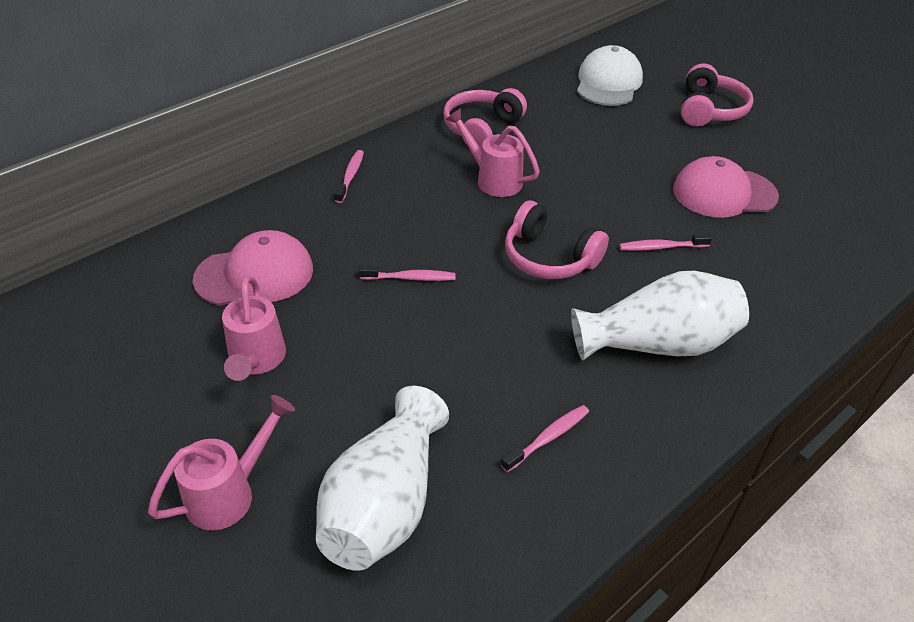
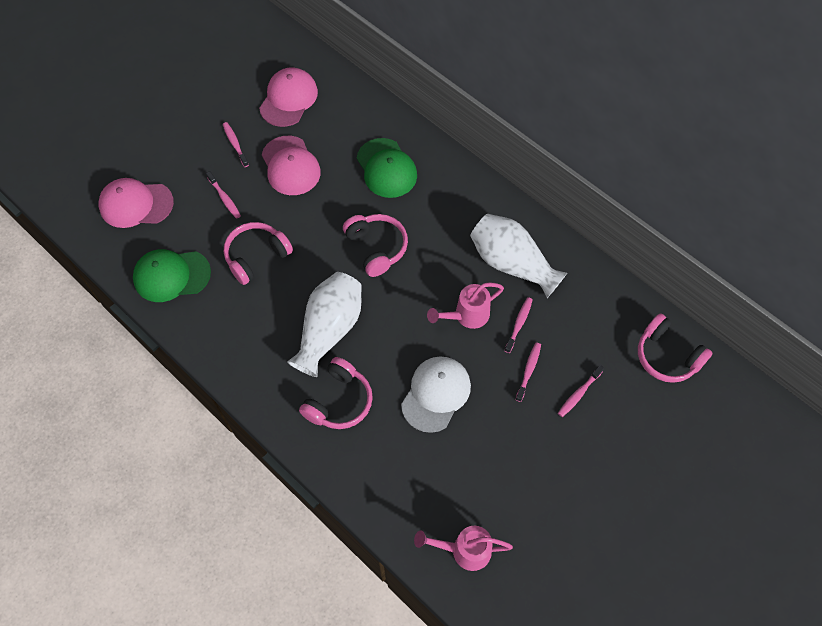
green cap: 0 -> 2
pink cap: 2 -> 3
pink headphones: 3 -> 4
pink toothbrush: 4 -> 5
pink watering can: 3 -> 2

